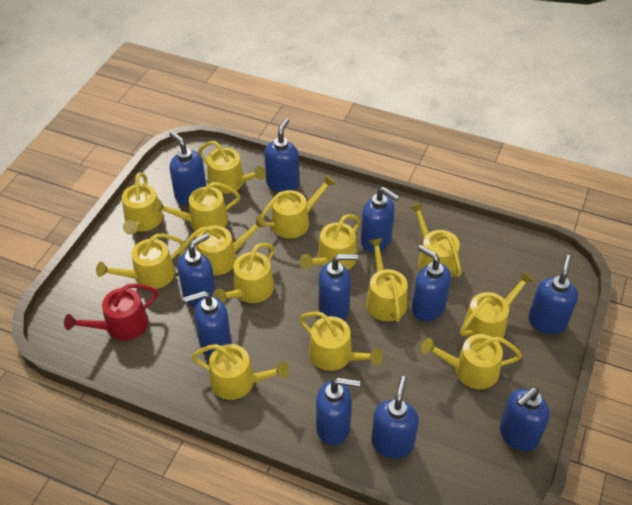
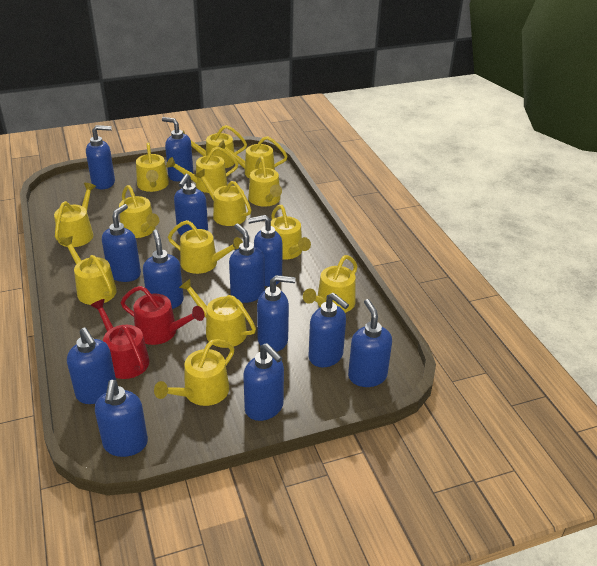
blue soap dispenser: 11 -> 13
red watering can: 1 -> 2

